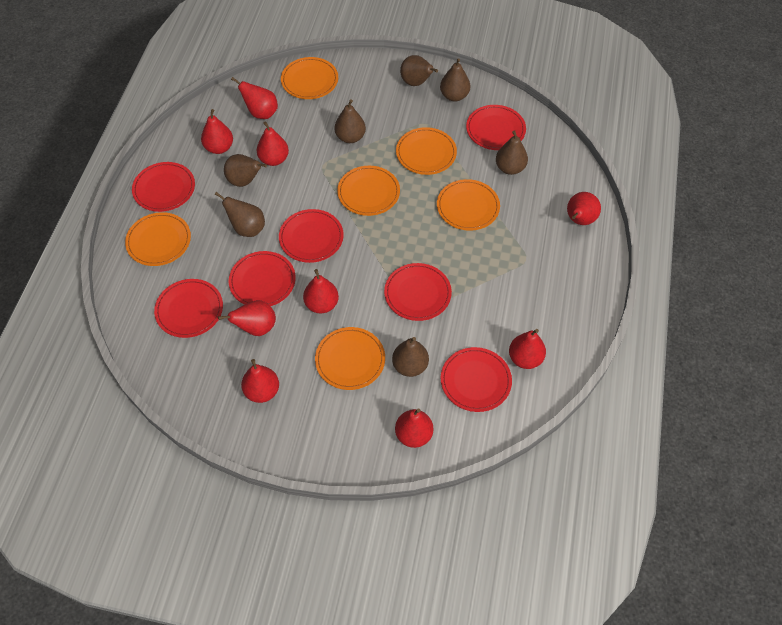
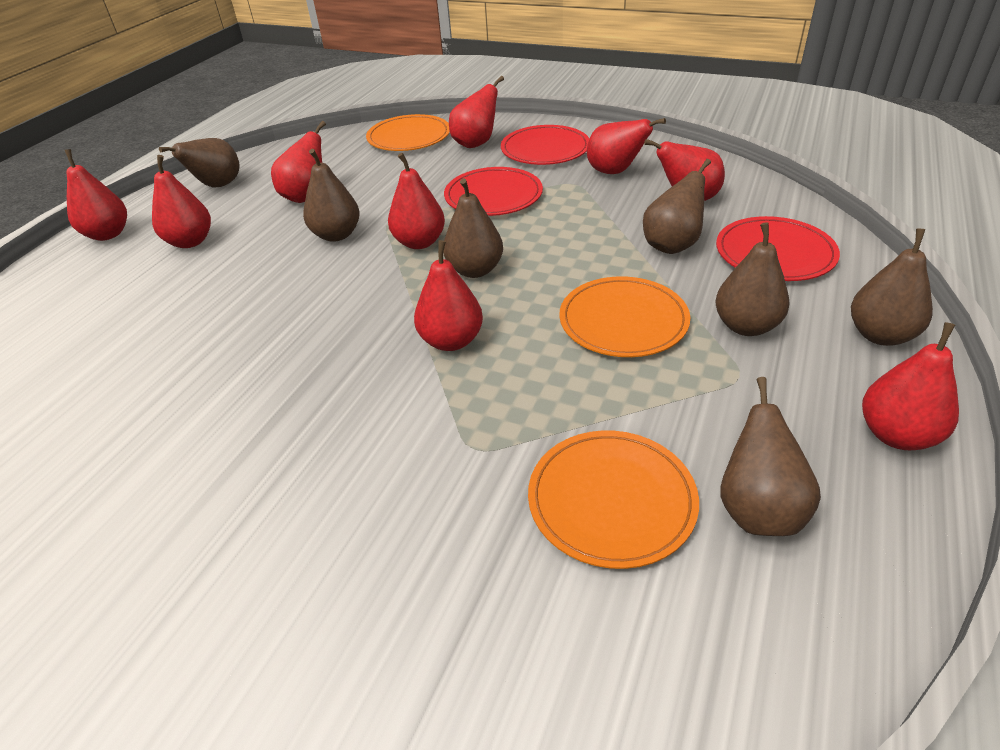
orange plate: 6 -> 3
red plate: 7 -> 3

